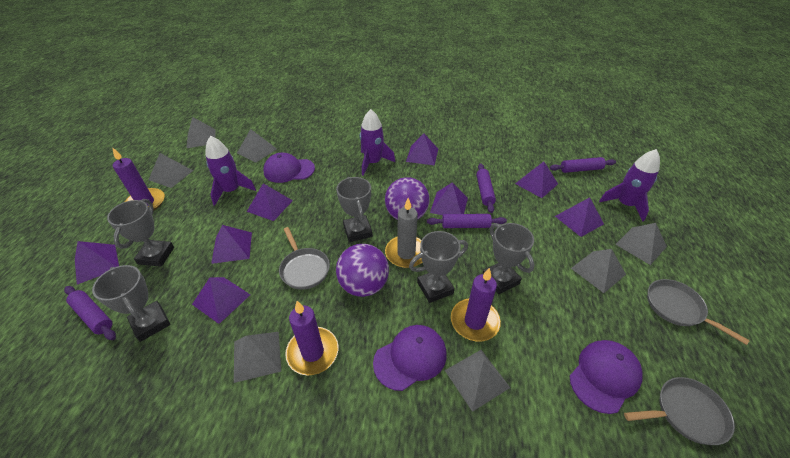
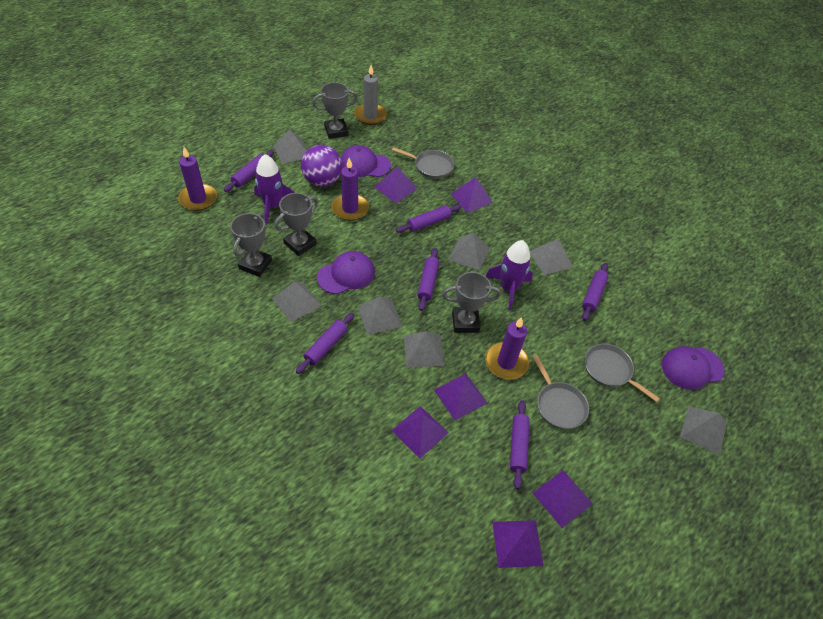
grey trophy: 5 -> 4
purple ball: 2 -> 1
purple pyramid: 8 -> 6
purple rocket: 3 -> 2
purple rolling pin: 4 -> 6

